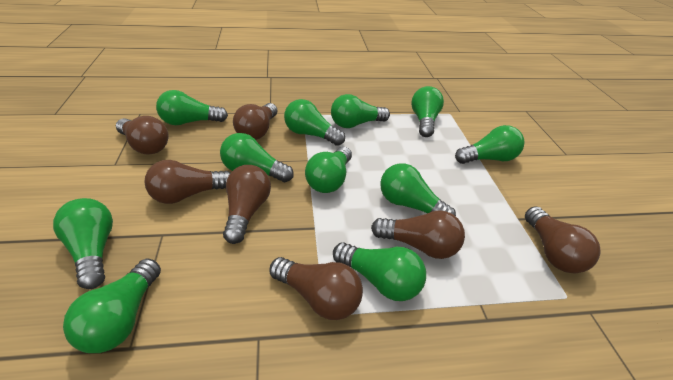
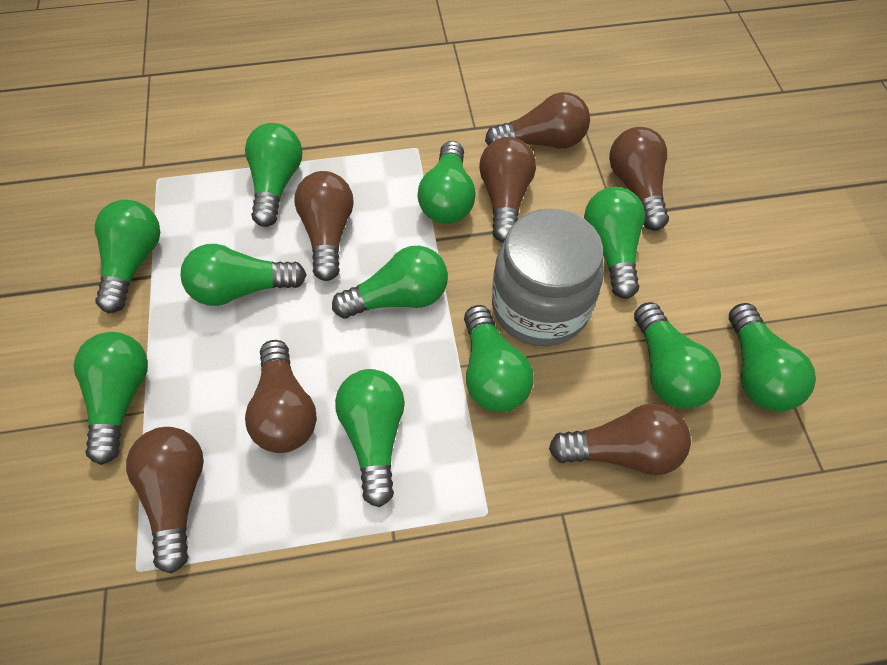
grey jar: 0 -> 1

